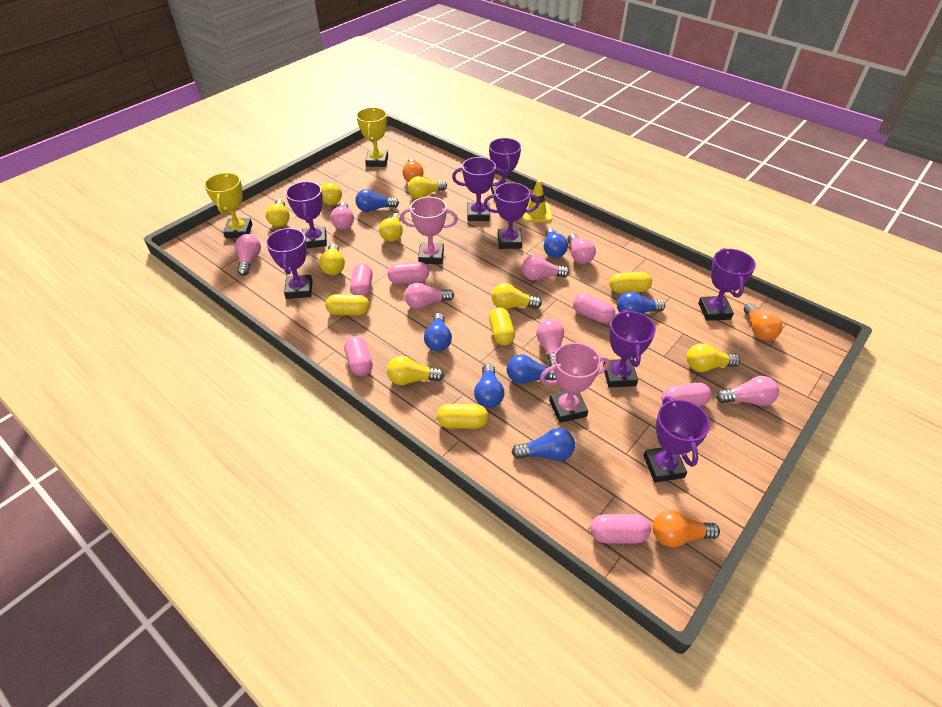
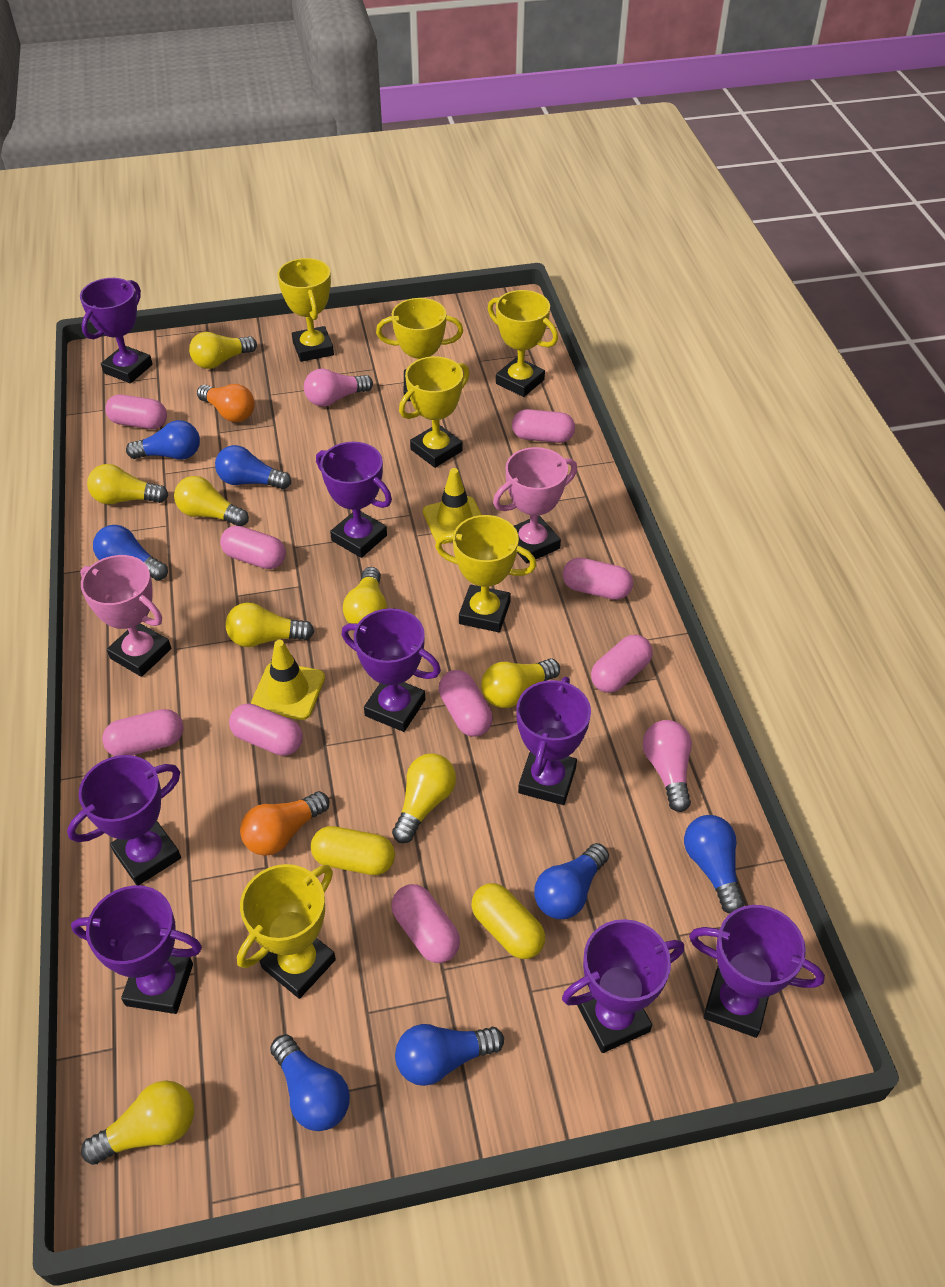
orange light bulb: 3 -> 2
pink capsule: 6 -> 9
pink light bulb: 7 -> 2
yellow capsule: 4 -> 2
yellow traffic cone: 1 -> 2
yellow trophy: 2 -> 6

